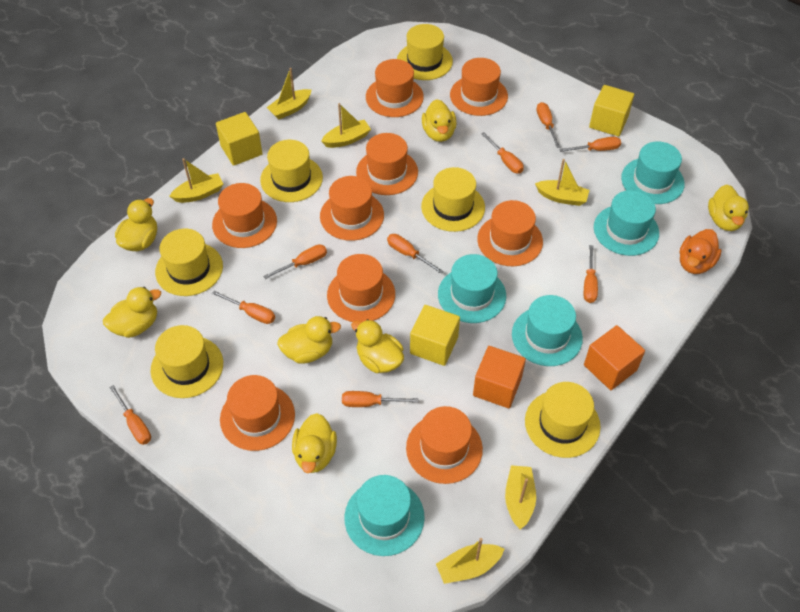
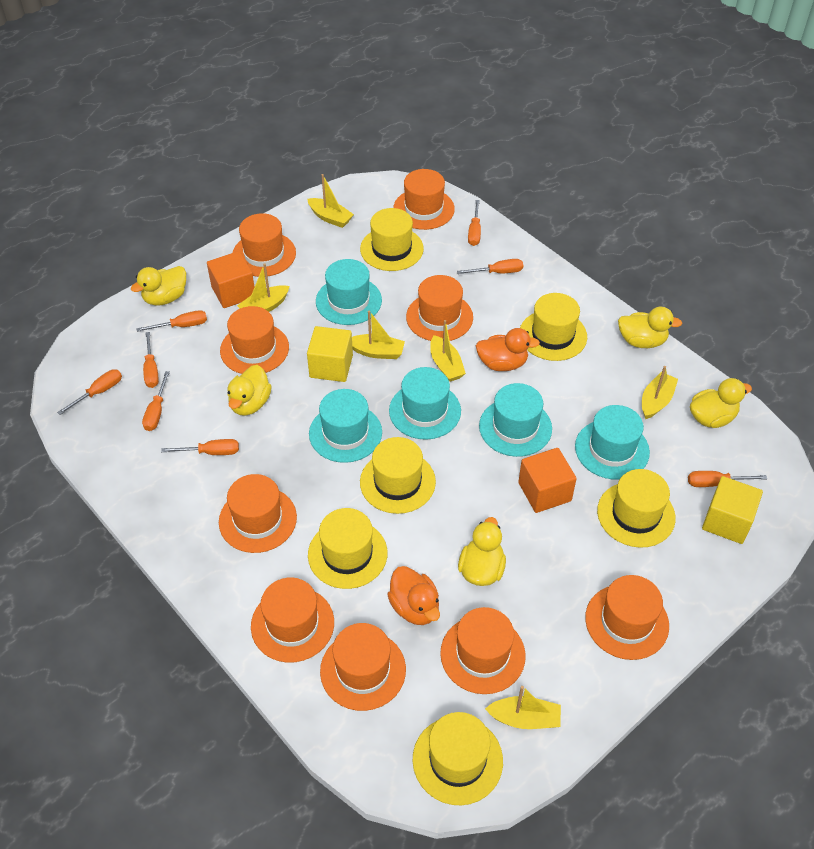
orange duck: 1 -> 2
orange screwdriver: 9 -> 8
yellow cube: 3 -> 2
yellow duck: 7 -> 5

